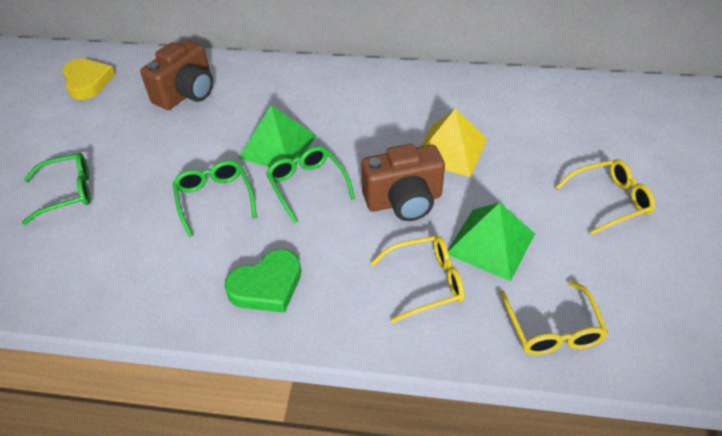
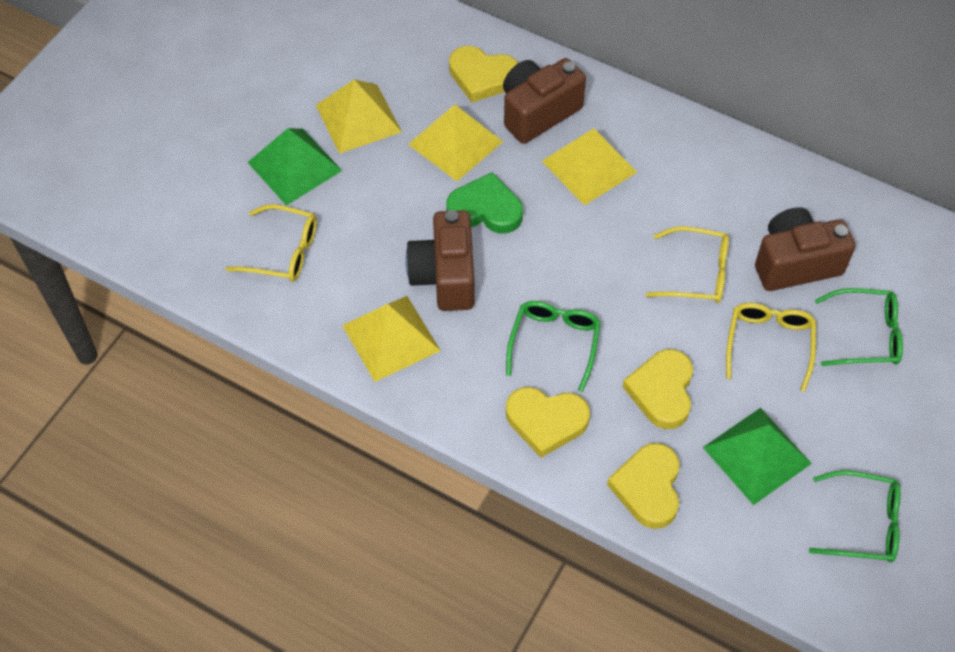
brown camera: 2 -> 3
yellow heart: 1 -> 4
yellow pyramid: 1 -> 4

